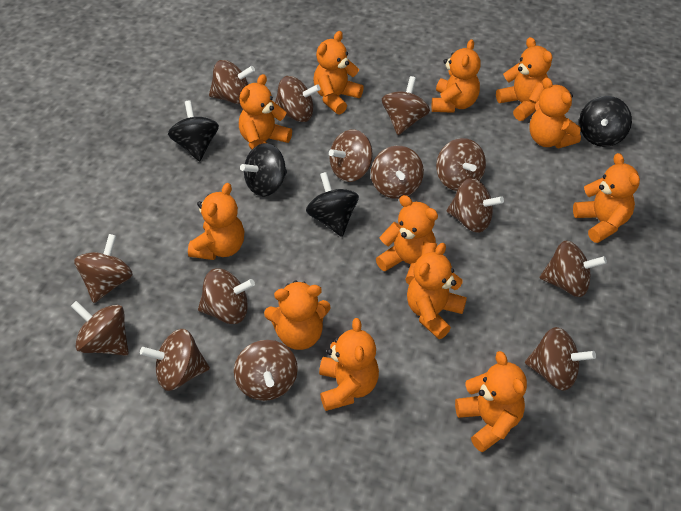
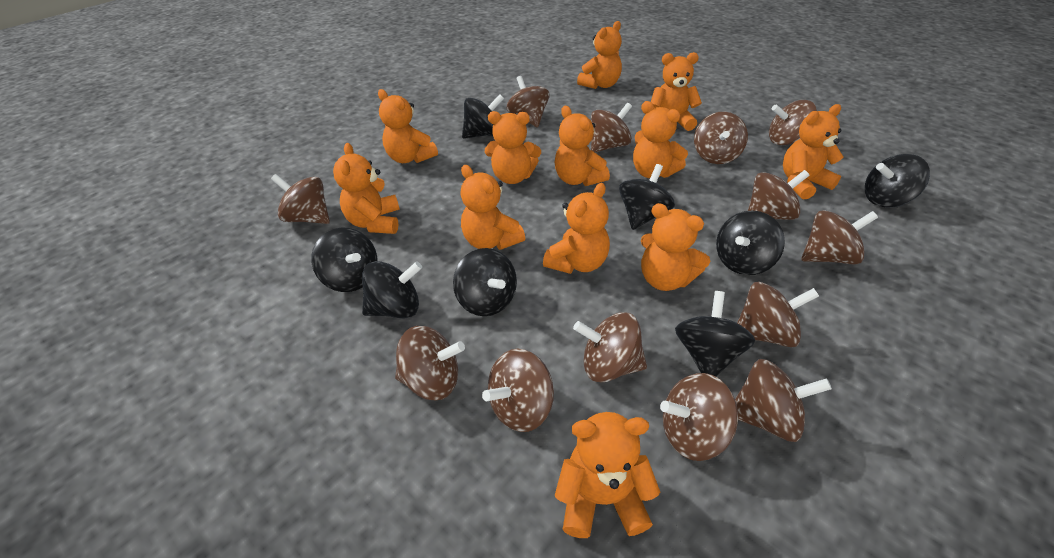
black spinning top: 4 -> 8
brown spinning top: 14 -> 13

